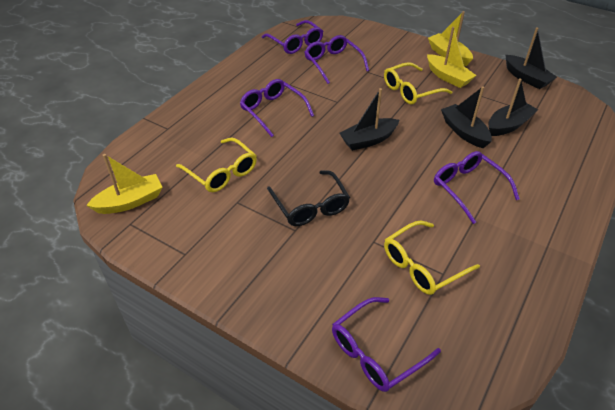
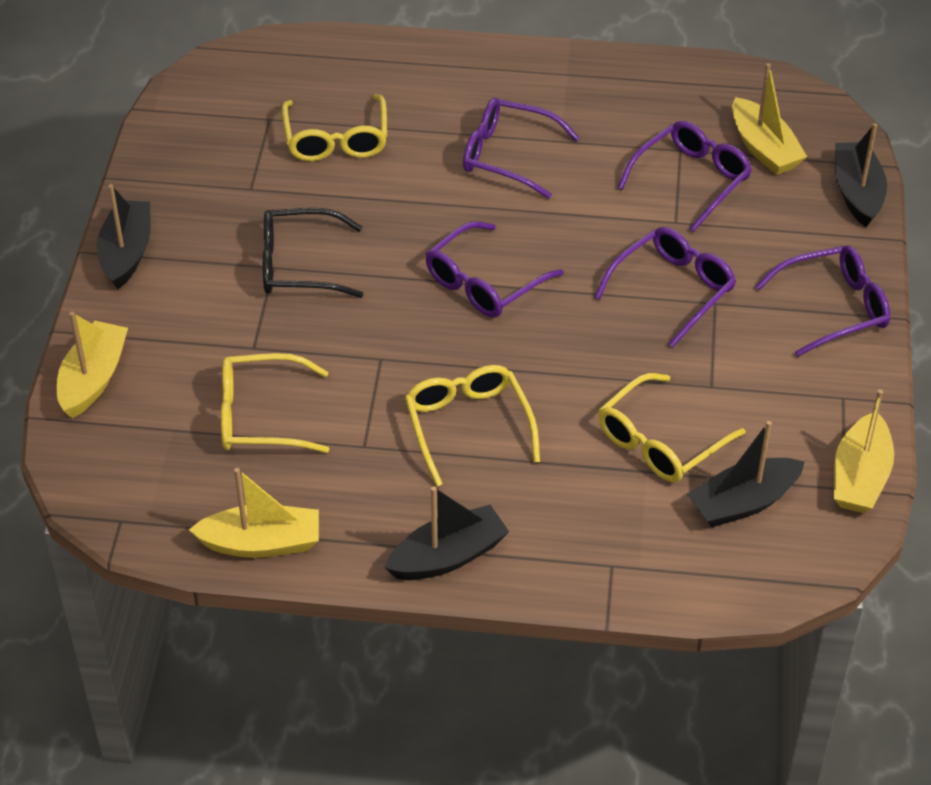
yellow boat: 3 -> 4
yellow glasses: 3 -> 4

